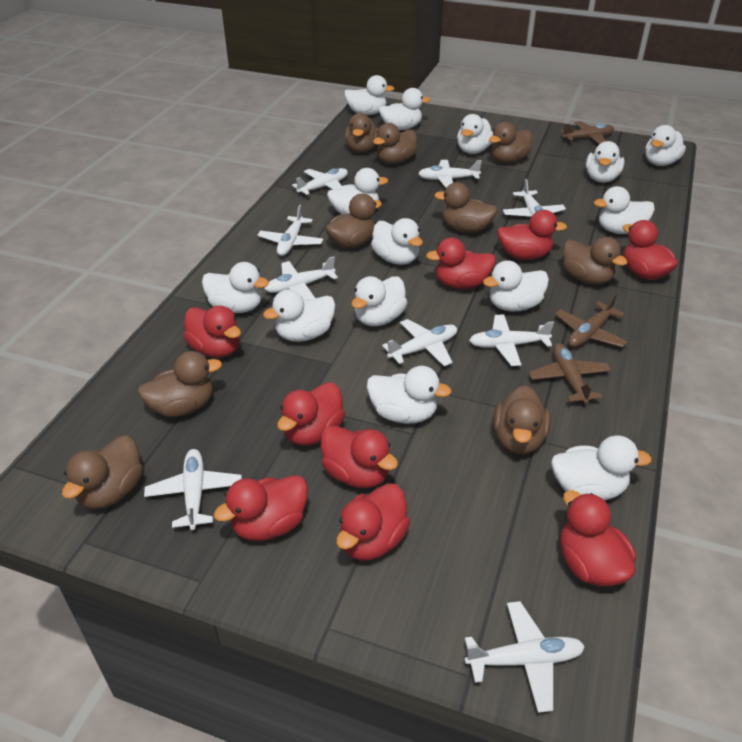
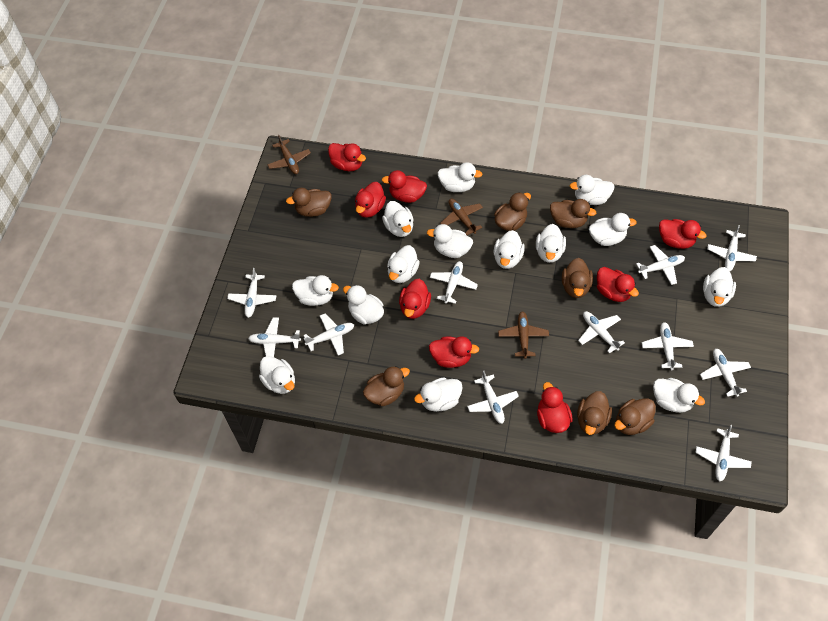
brown duck: 9 -> 7
red duck: 9 -> 8
white plane: 9 -> 11

